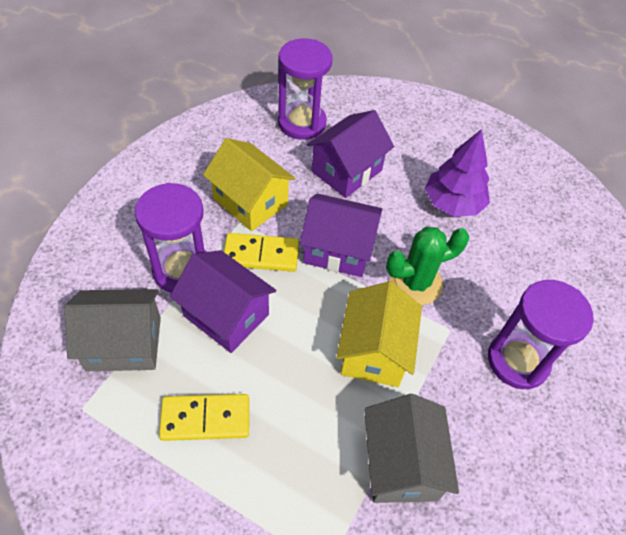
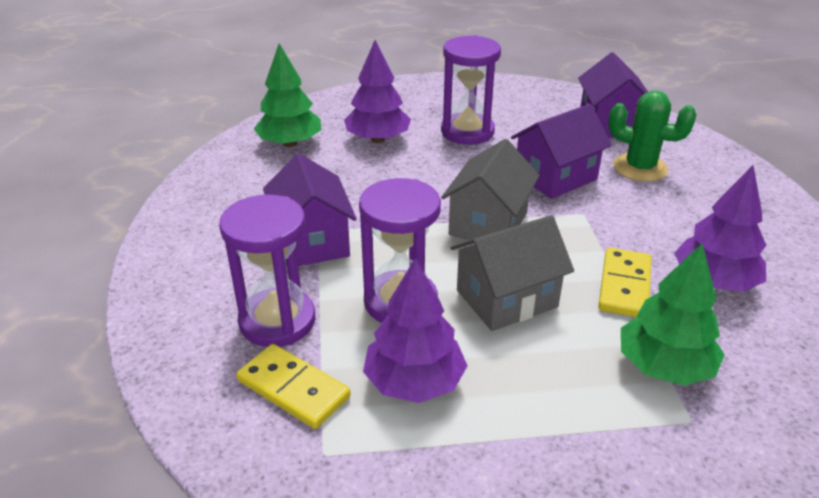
green tree: 0 -> 2
purple tree: 1 -> 3
yellow house: 2 -> 0

